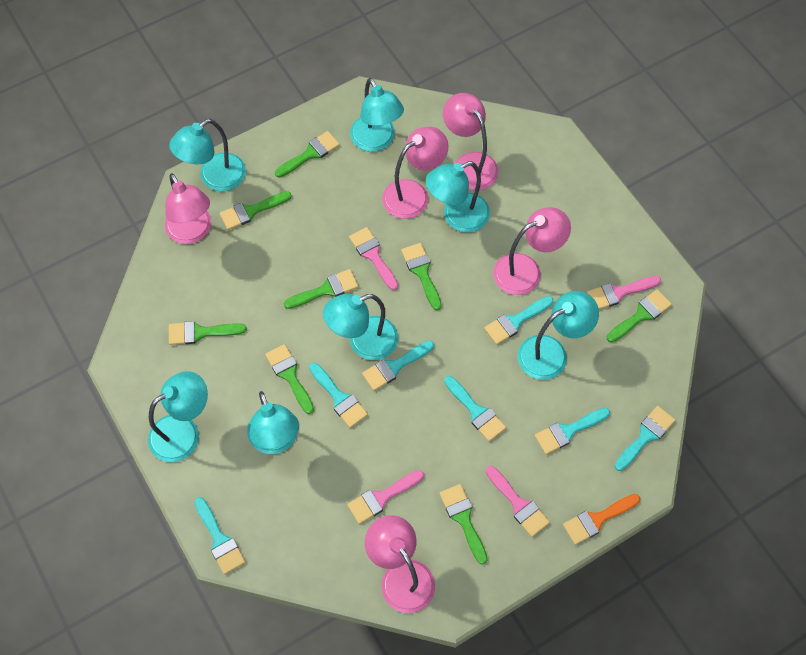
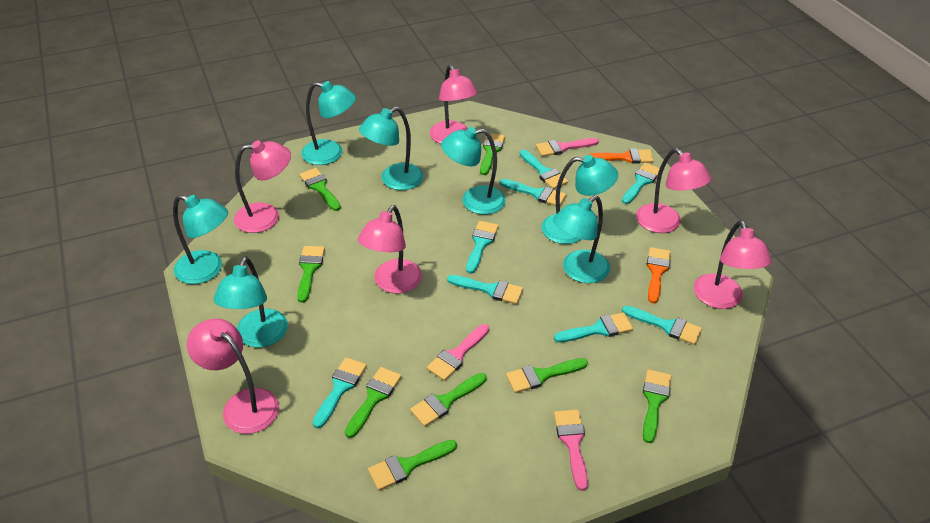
orange brush: 1 -> 2
pink brush: 4 -> 3
pink lamp: 5 -> 6
turquoise brush: 7 -> 8

